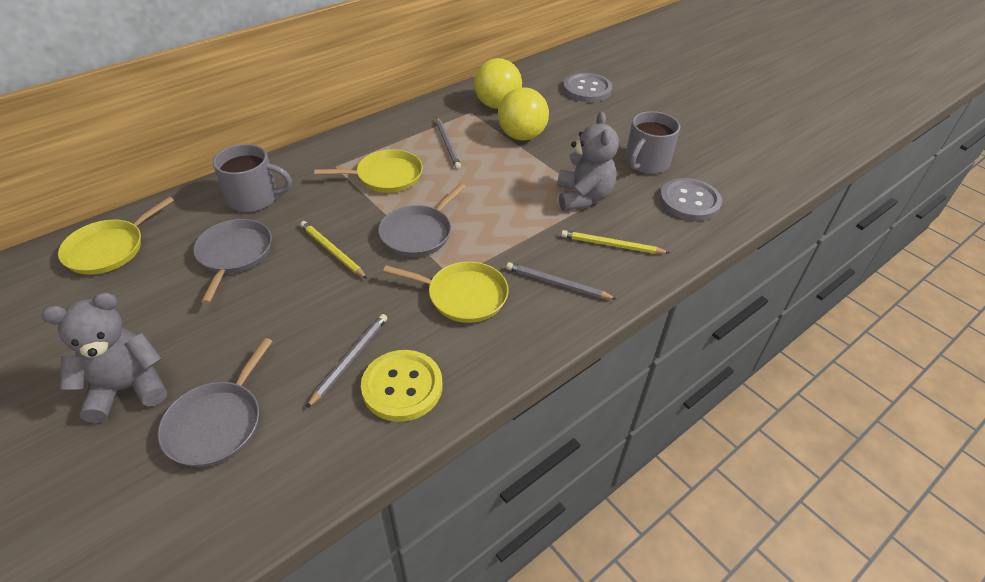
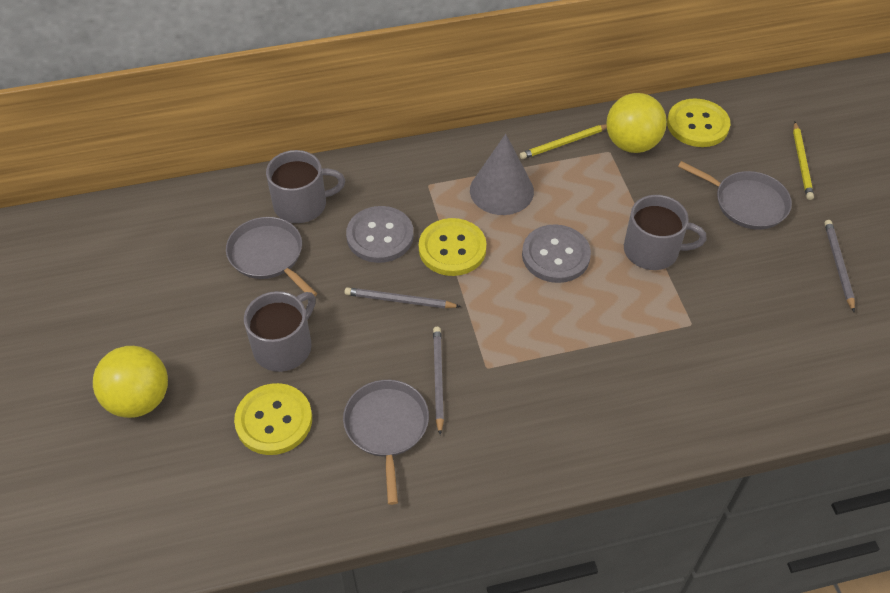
grey cone: 0 -> 1
grey mug: 2 -> 3
grey teddy bear: 2 -> 0
yellow button: 1 -> 3
yellow pan: 3 -> 0

